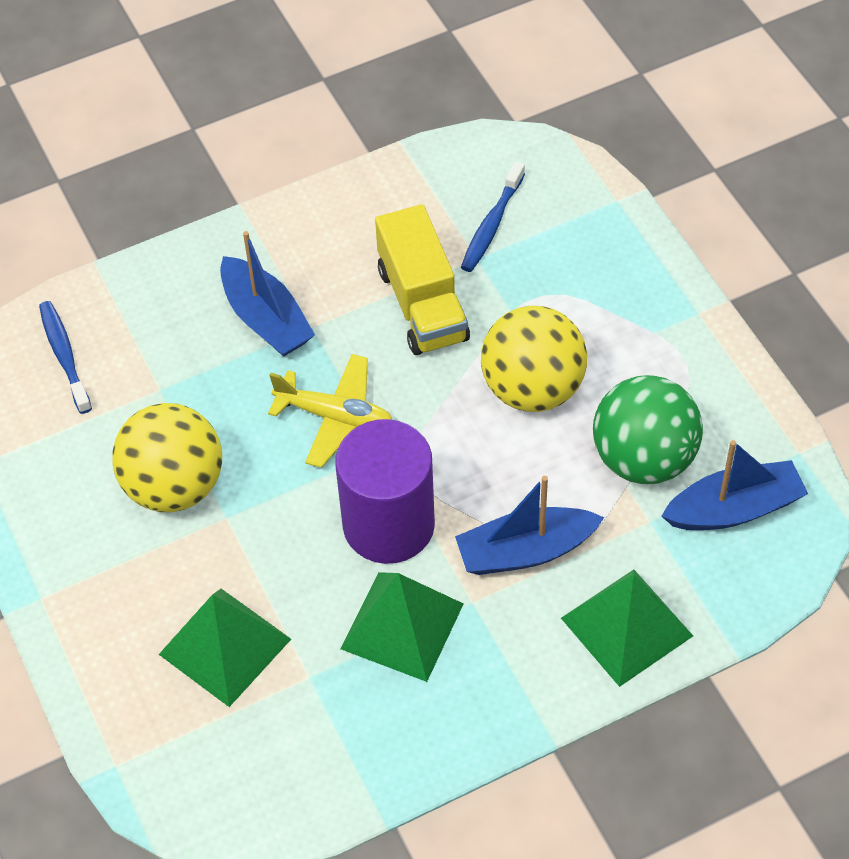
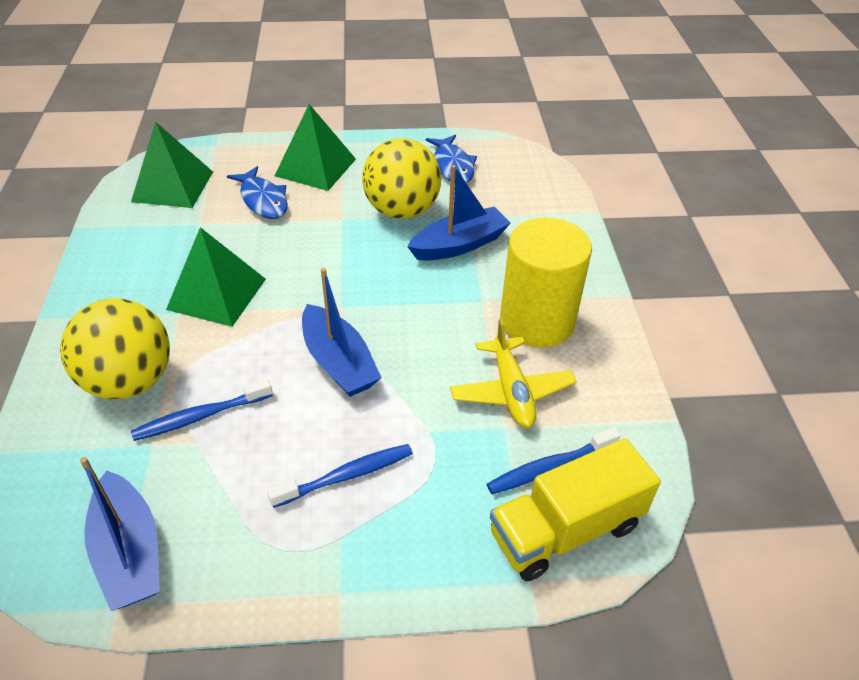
blue fish: 0 -> 2
blue toothbrush: 2 -> 3
green ball: 1 -> 0
purple cylinder: 1 -> 0
yellow cylinder: 0 -> 1

